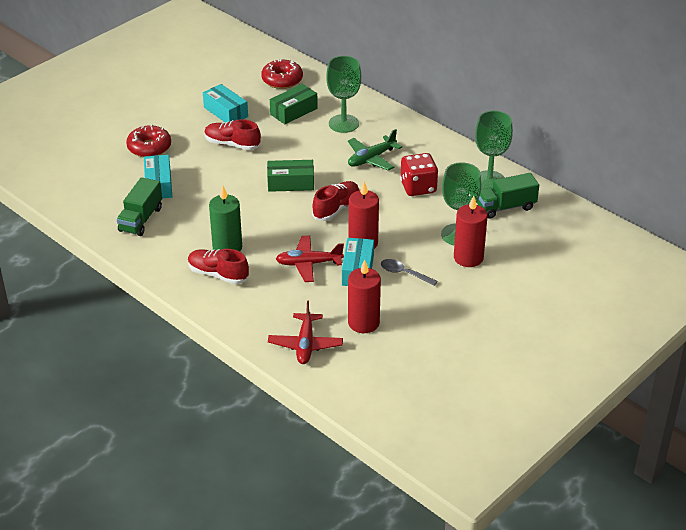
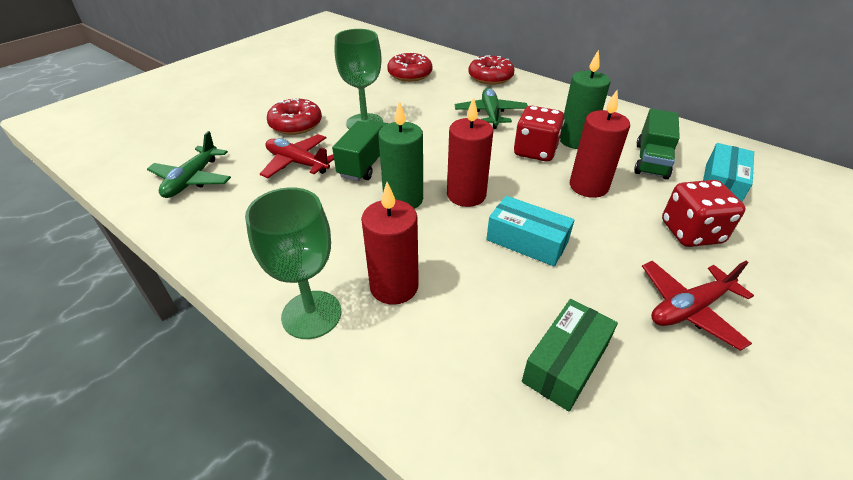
green box: 2 -> 1
green candle: 1 -> 2
green goblet: 3 -> 2
green plane: 1 -> 2
grey spoon: 1 -> 0
red dice: 1 -> 2
red donut: 2 -> 3
red shoe: 3 -> 0
turquoise box: 3 -> 2

